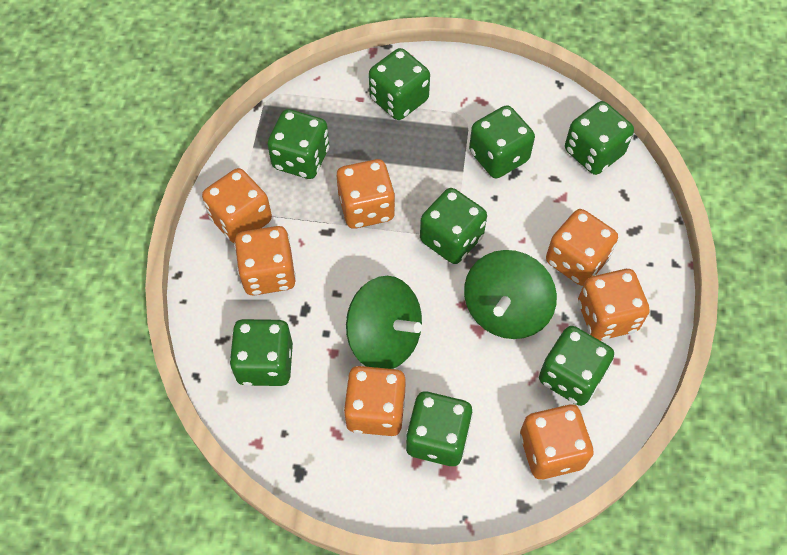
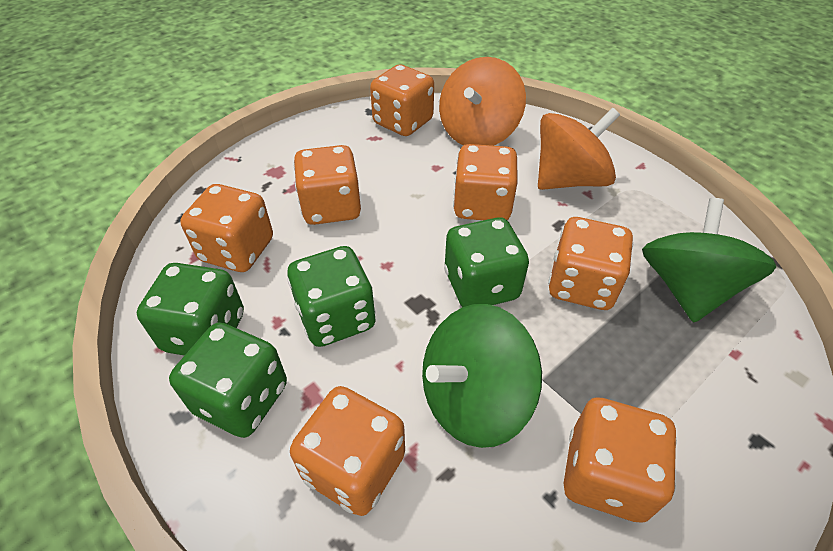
green dice: 8 -> 4
orange spinning top: 0 -> 2

